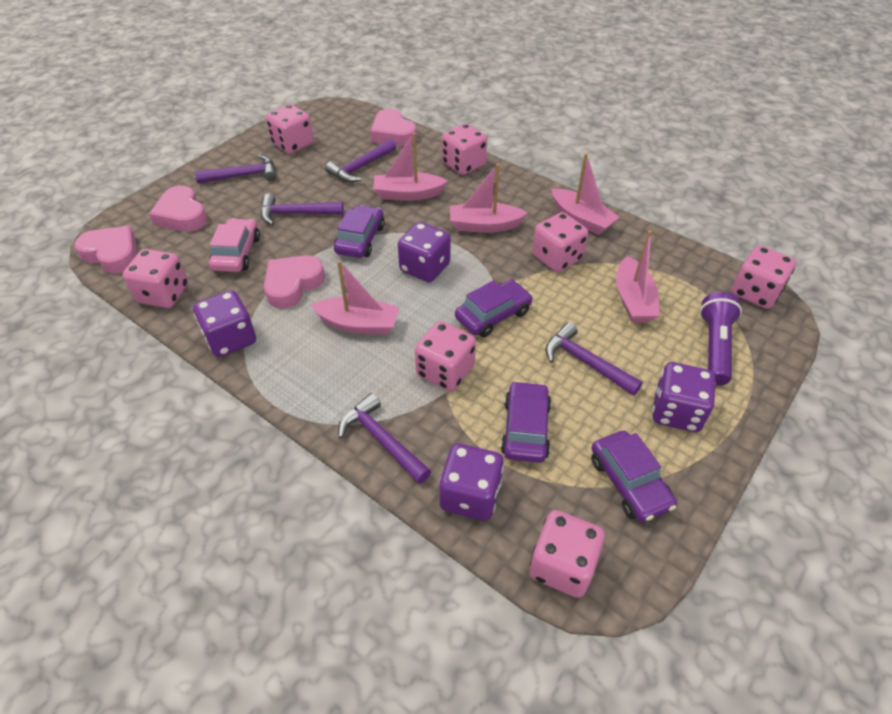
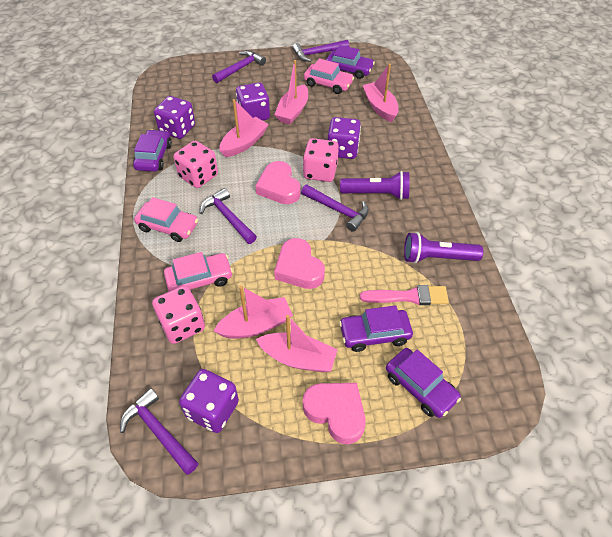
pink brush: 0 -> 1
pink car: 1 -> 3
pink dice: 7 -> 3
pink heart: 4 -> 3
purple flashlight: 1 -> 2

